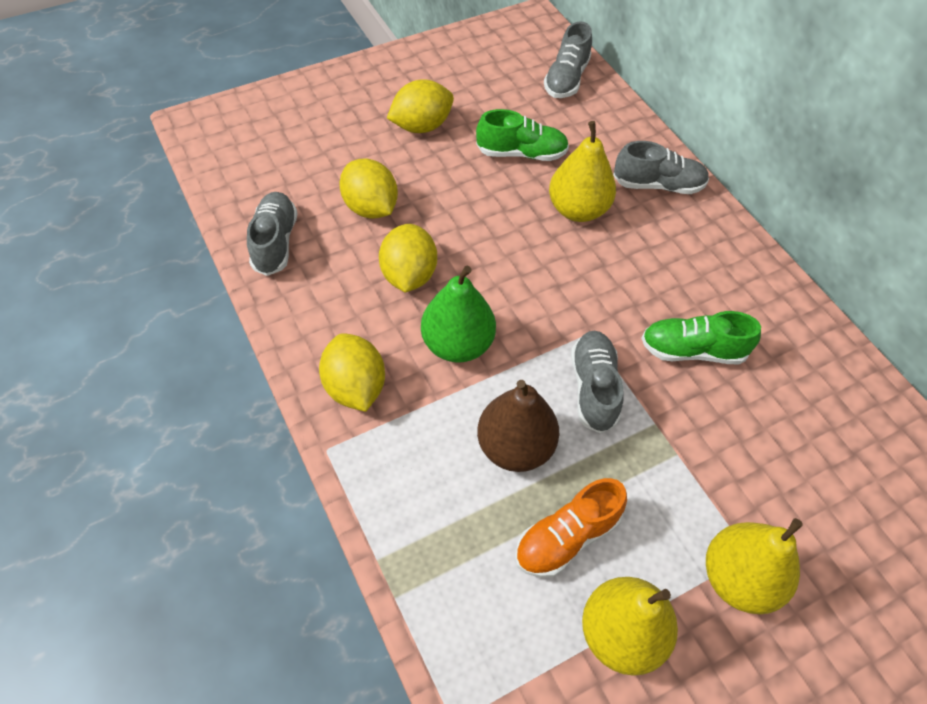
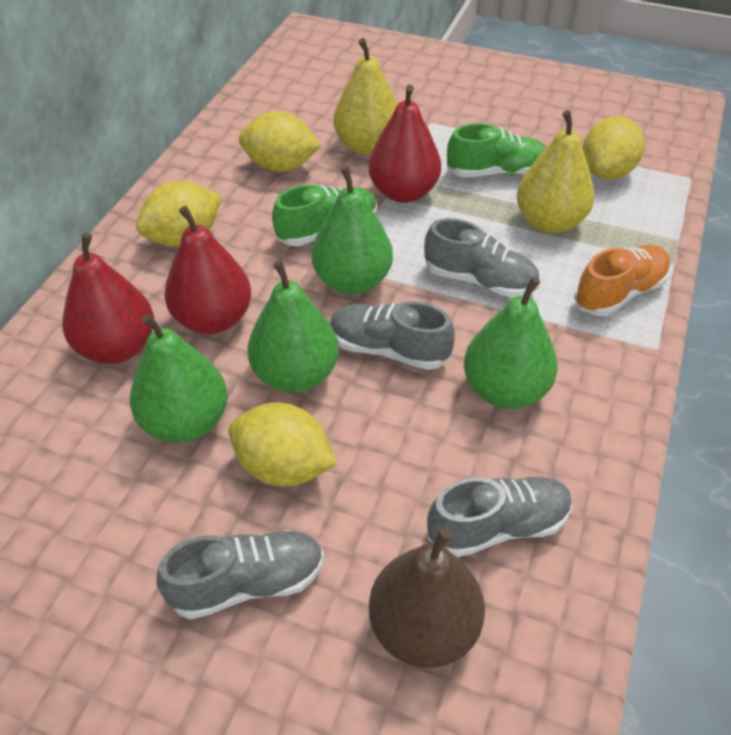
green pear: 1 -> 4
red pear: 0 -> 3
yellow pear: 3 -> 2

